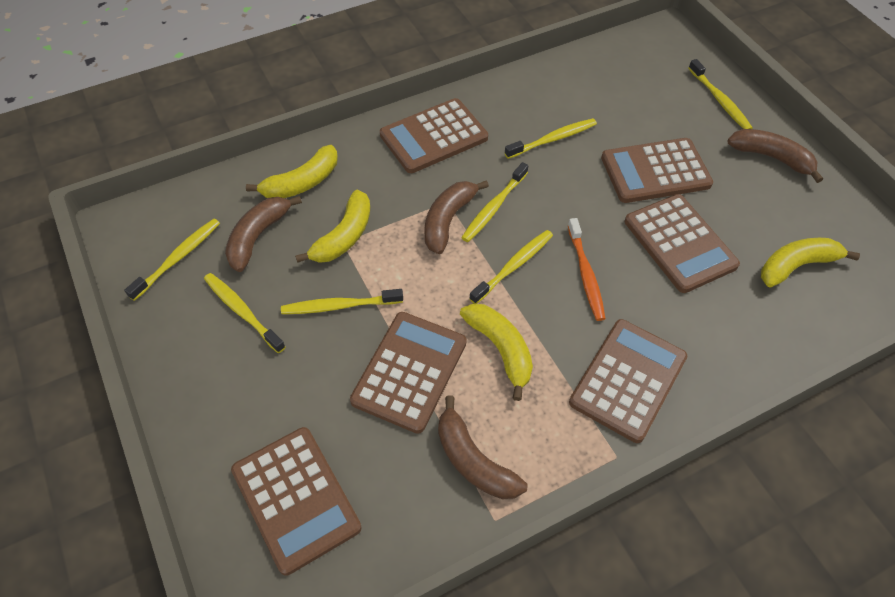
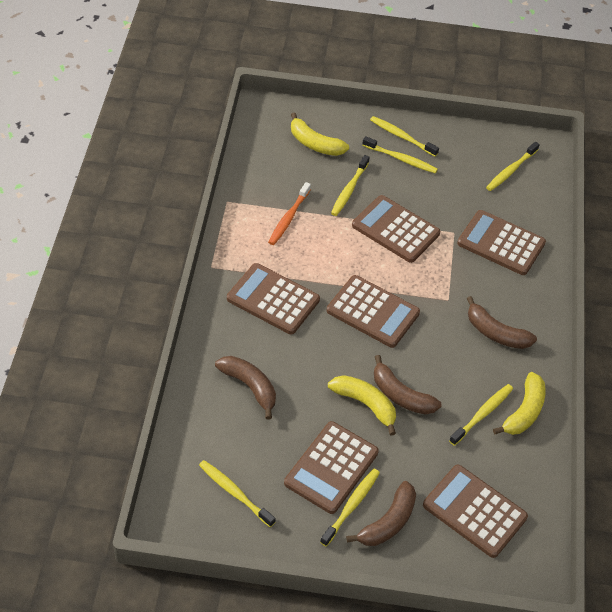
yellow banana: 4 -> 3

